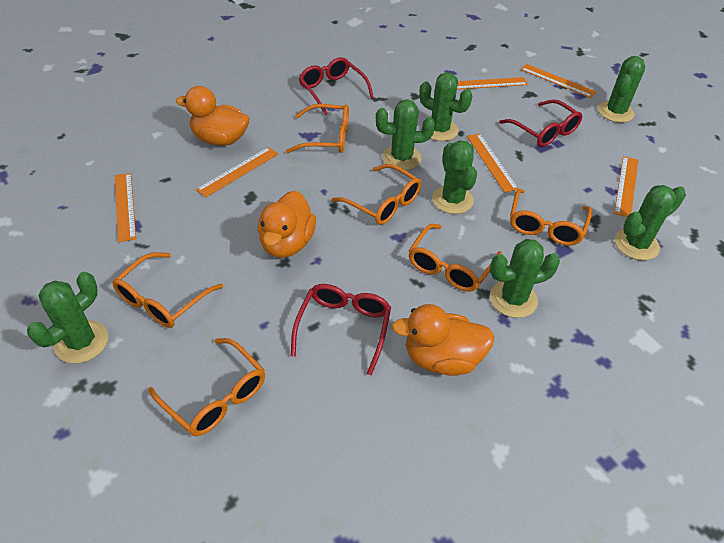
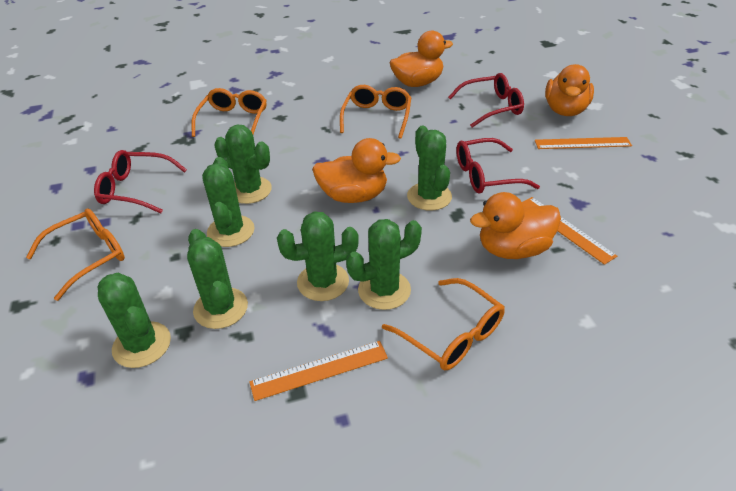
orange duck: 3 -> 4
orange glasses: 6 -> 4
orange ruler: 6 -> 3

